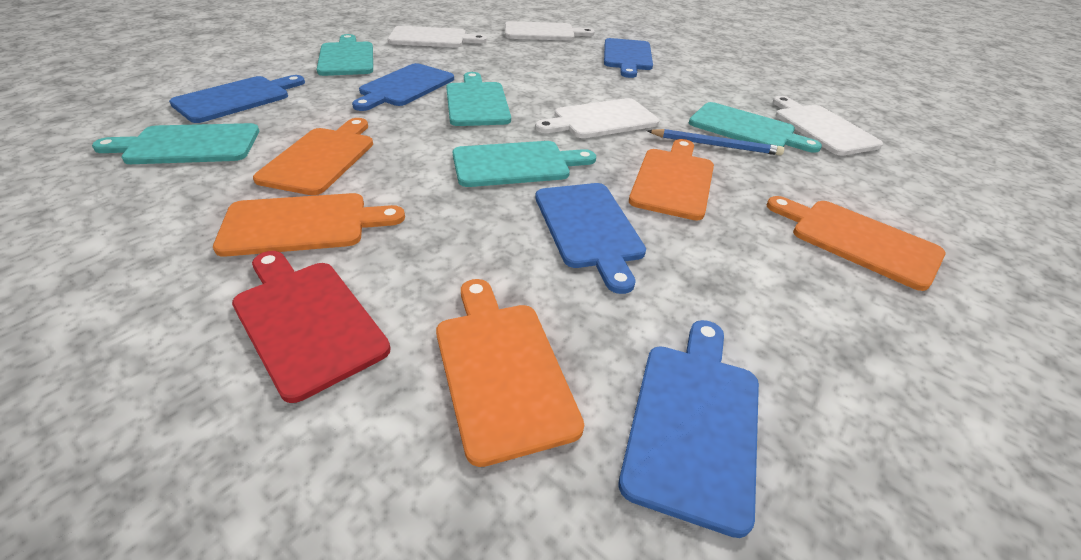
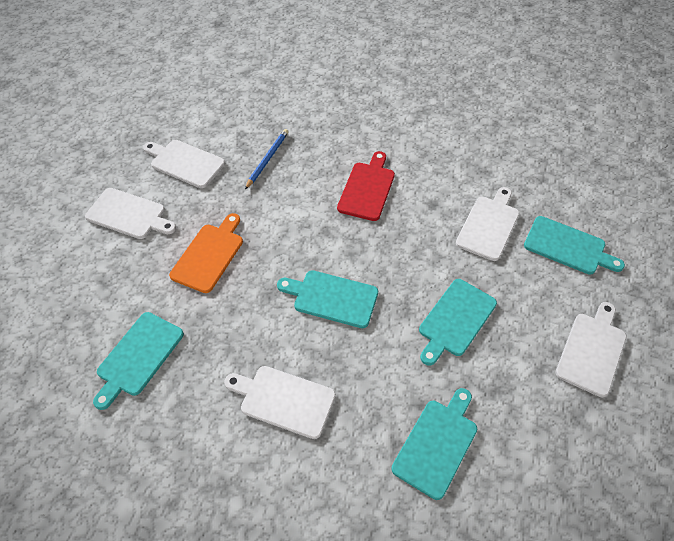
blue cutting board: 5 -> 0
orange cutting board: 5 -> 1
white cutting board: 4 -> 5

